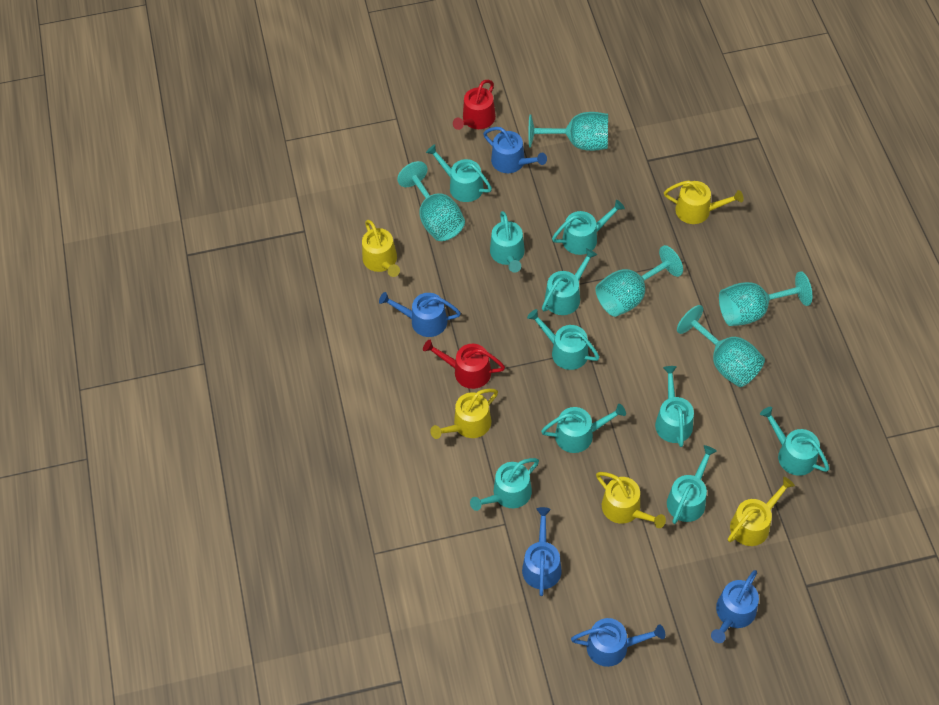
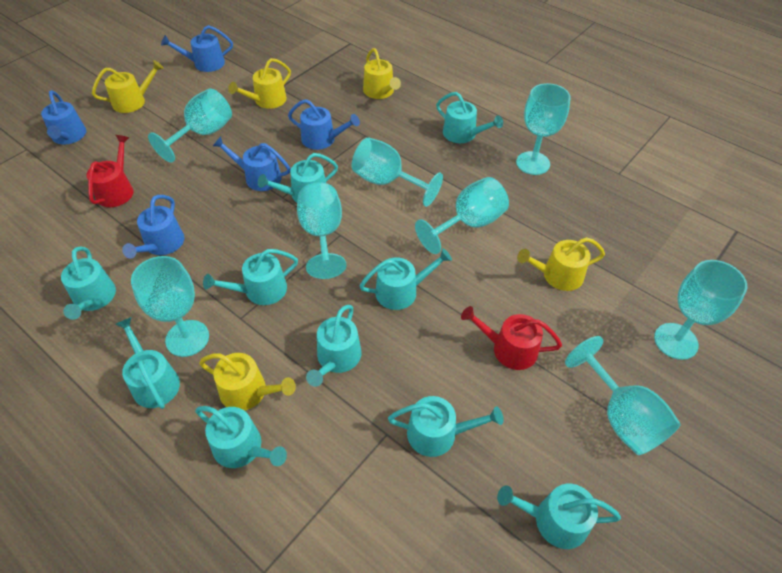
turquoise goblet: 5 -> 8

